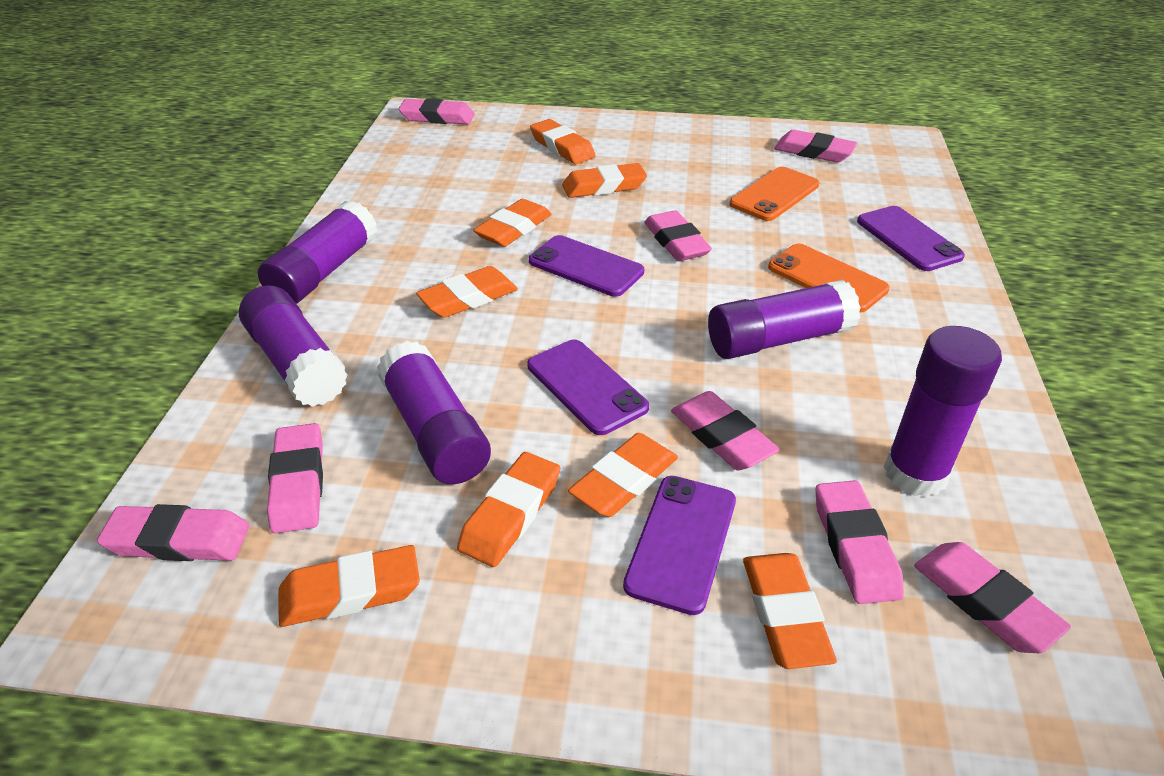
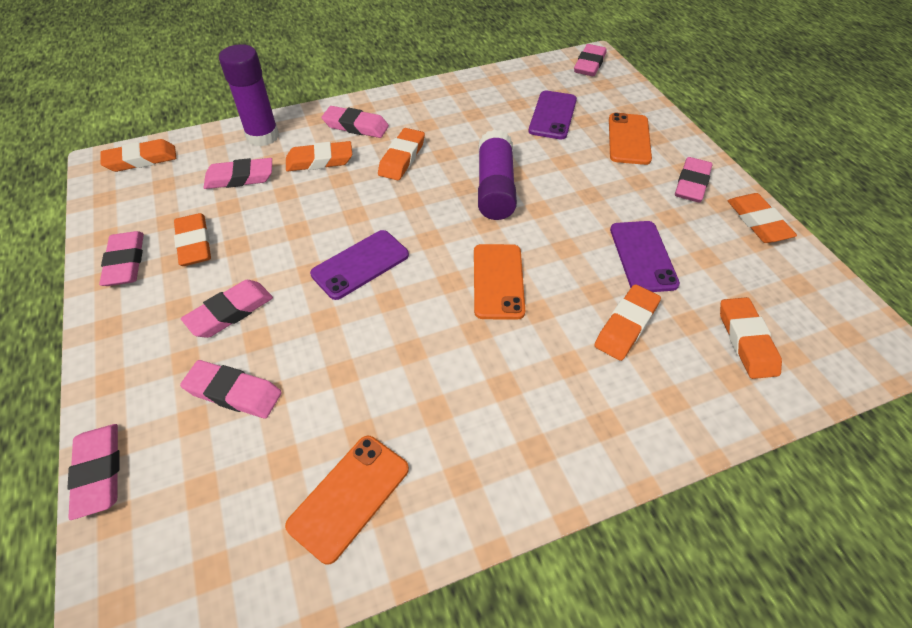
orange eraser: 8 -> 7
orange phone: 2 -> 3
purple glue stick: 5 -> 2
purple phone: 4 -> 3

